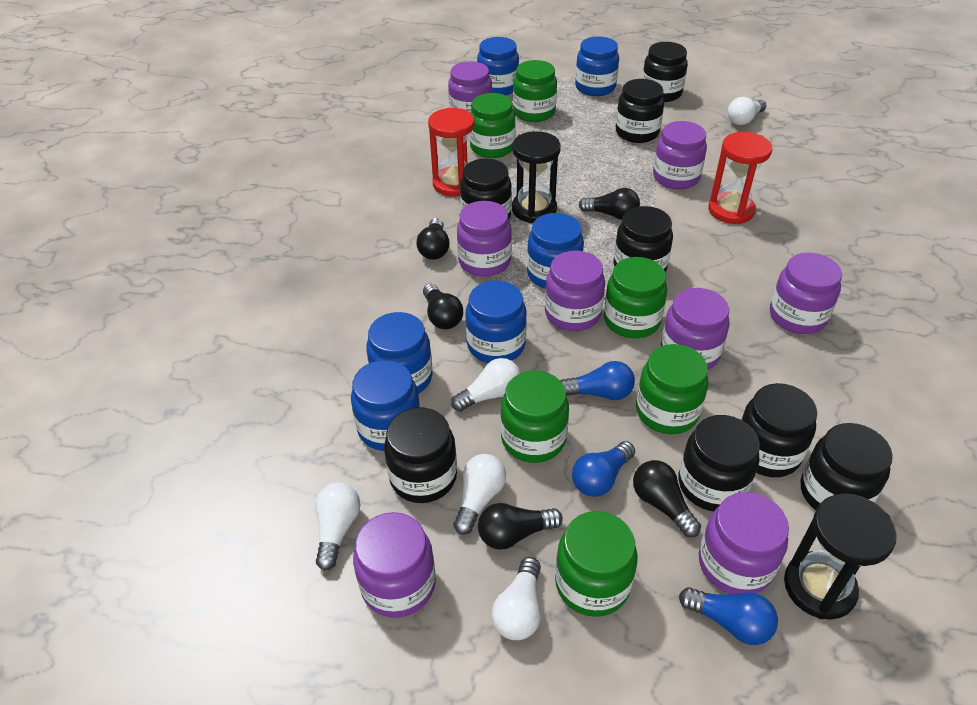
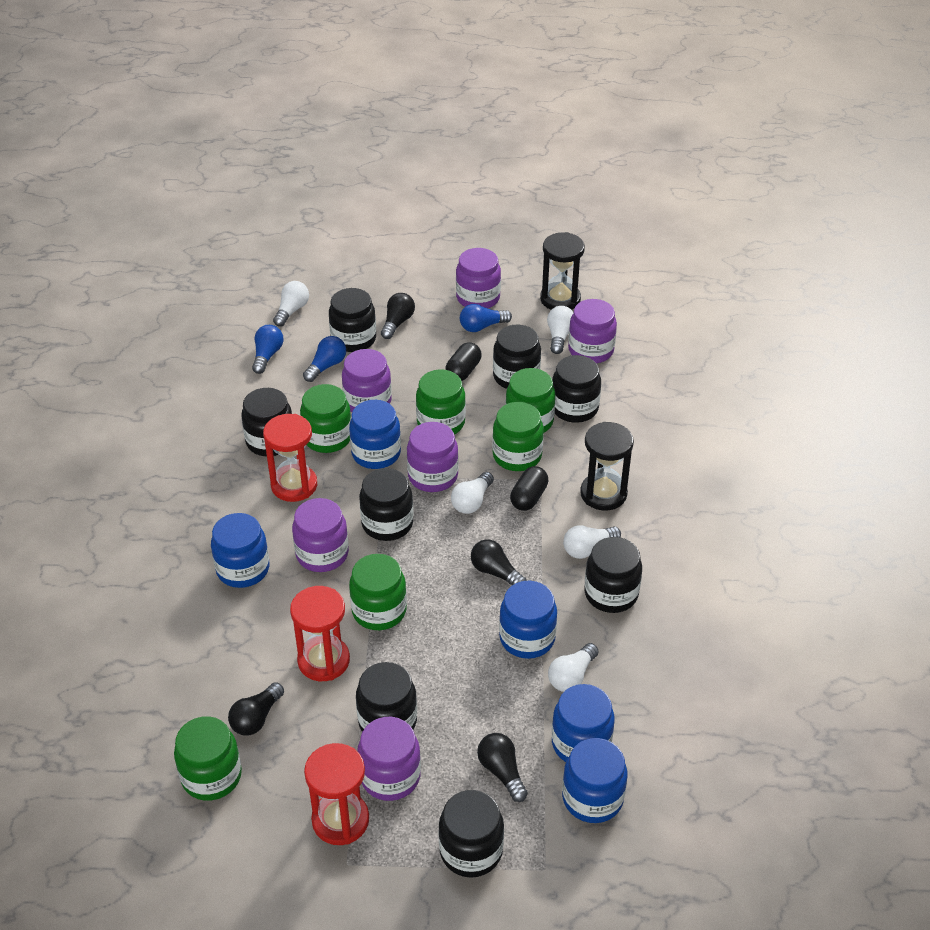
black capsule: 0 -> 2
black light bulb: 5 -> 4
blue jar: 6 -> 5
purple jar: 8 -> 6
red hourglass: 2 -> 3

